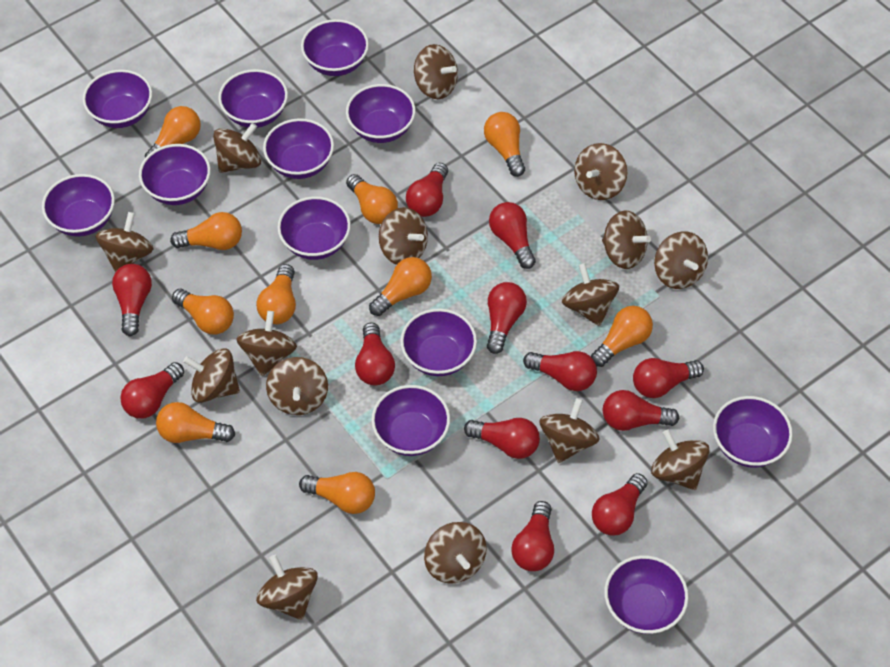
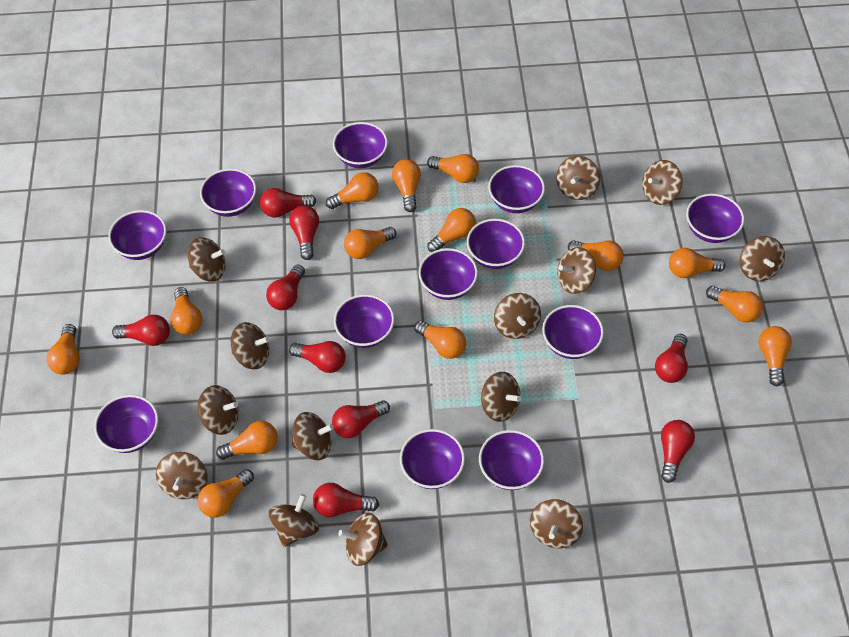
brown spinning top: 15 -> 14
orange light bulb: 10 -> 14
red light bulb: 12 -> 9

